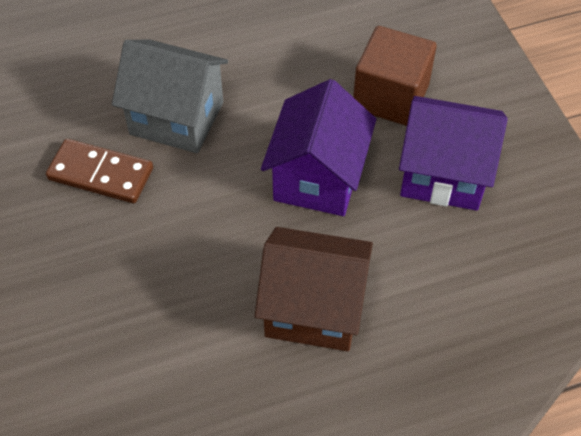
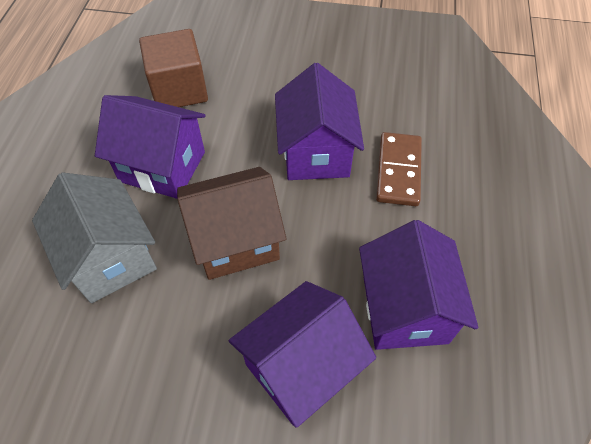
purple house: 2 -> 4

